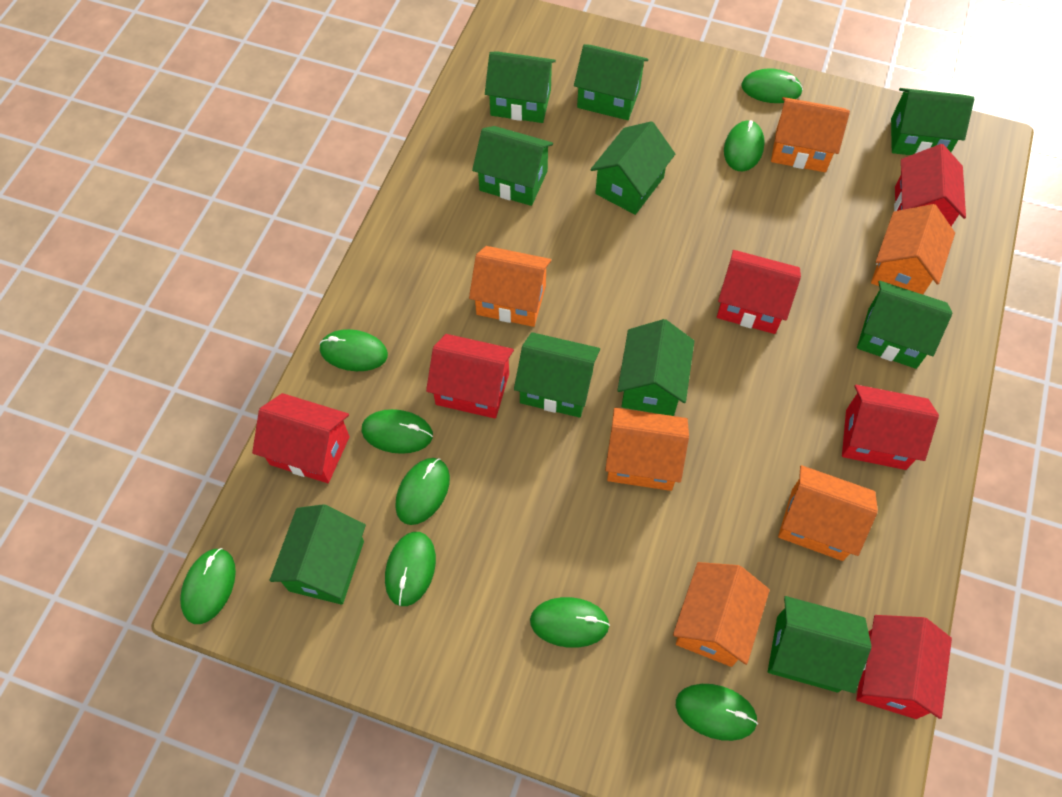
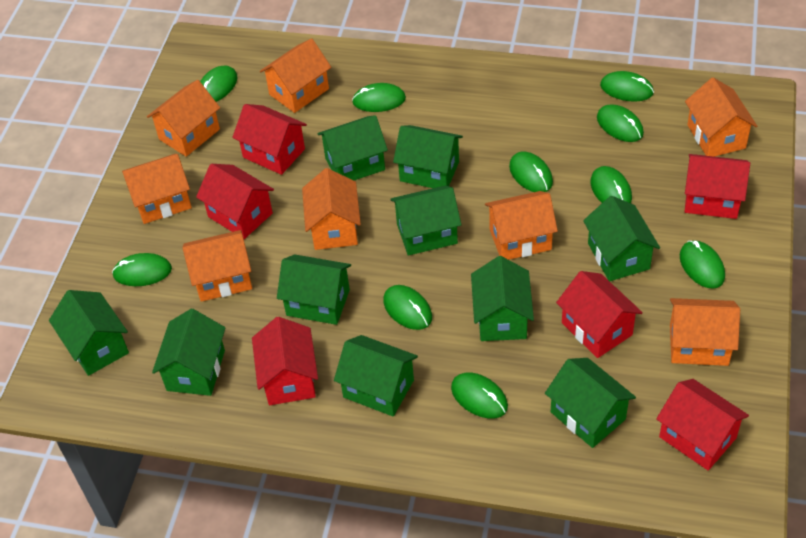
green mouse: 9 -> 10
orange house: 6 -> 8

